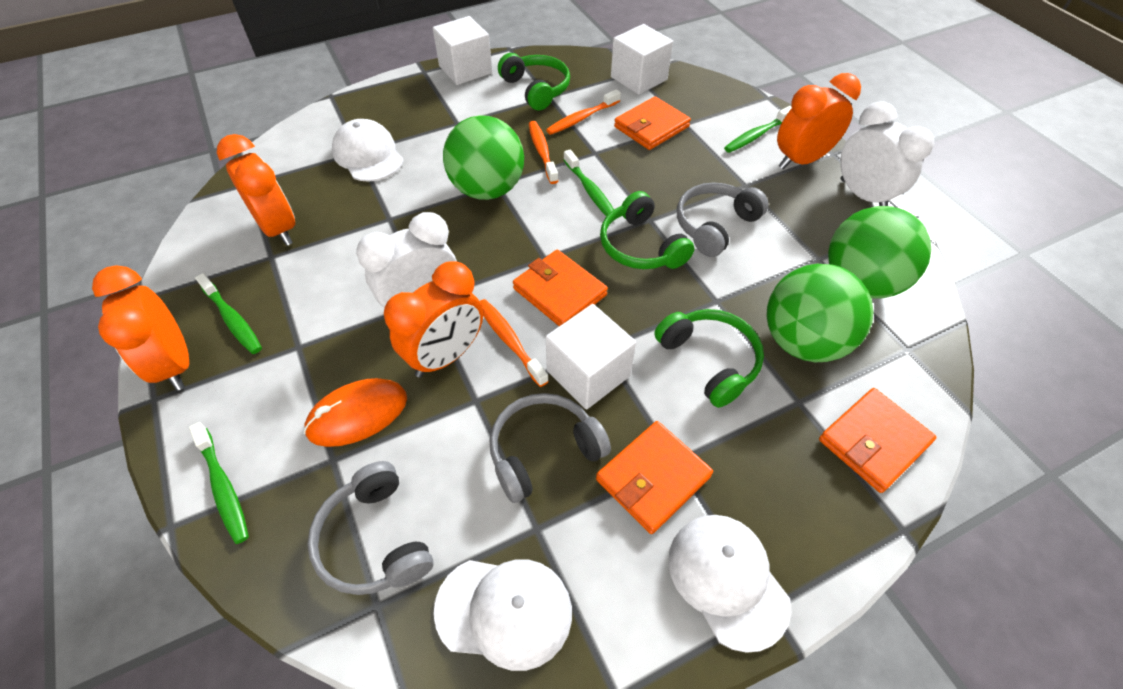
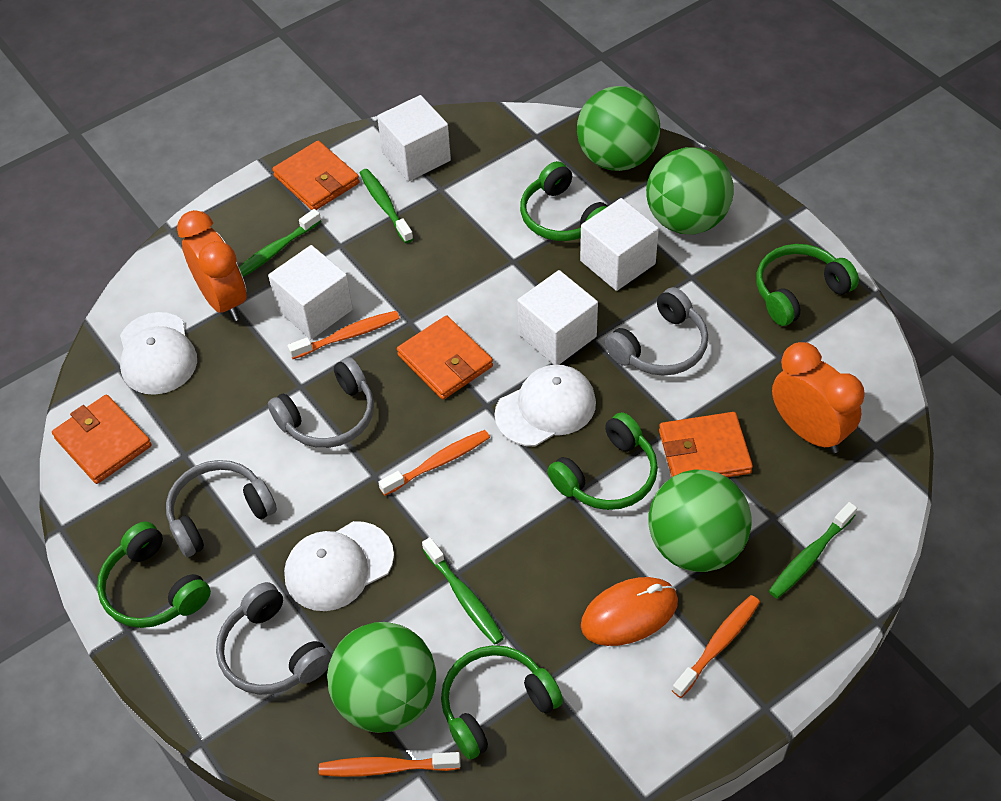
green ball: 3 -> 4
green headphones: 3 -> 5
grey headphones: 3 -> 4
orange clock: 4 -> 2
orange toothbrush: 3 -> 4
white clock: 2 -> 0
white cube: 3 -> 4

